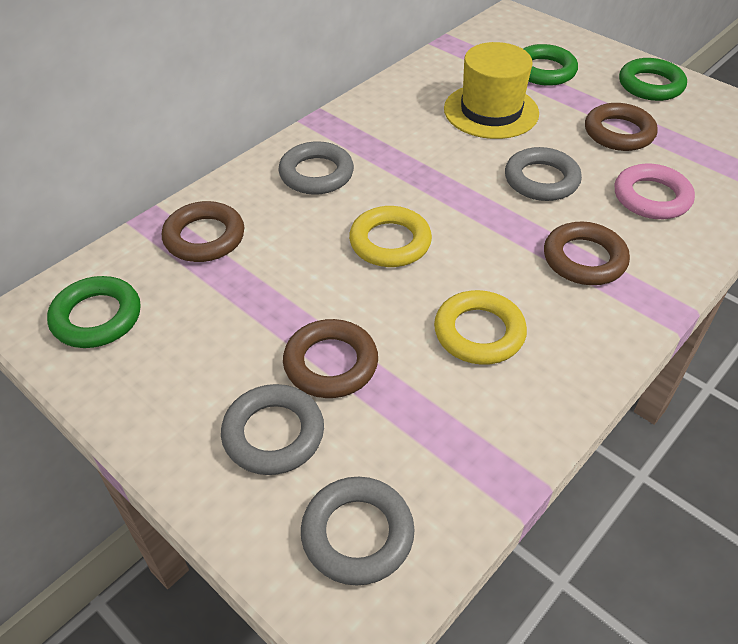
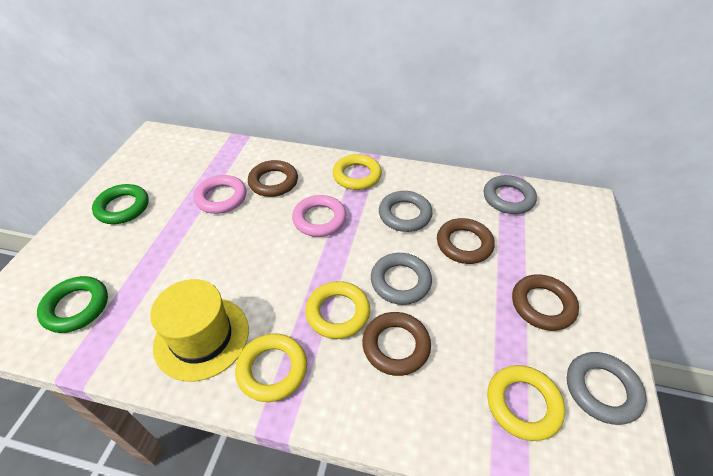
green ring: 3 -> 2
pink ring: 1 -> 2
yellow ring: 2 -> 4

